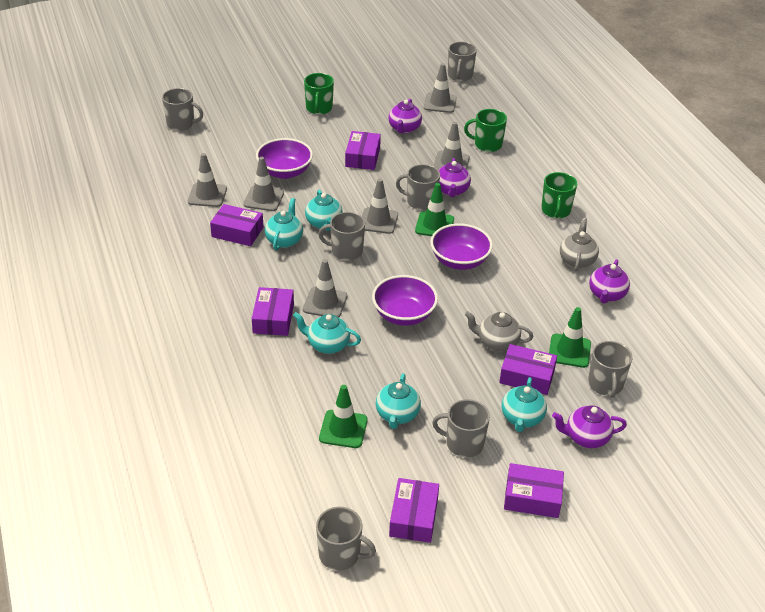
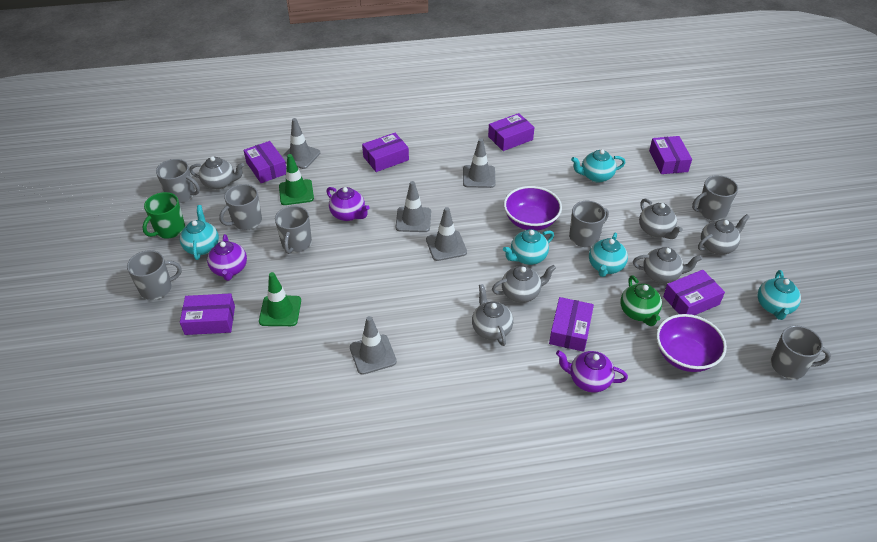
green mug: 3 -> 1
green teapot: 0 -> 1
green traffic cone: 3 -> 2
grey teapot: 2 -> 6
grey traffic cone: 6 -> 5
purple bowl: 3 -> 2
purple box: 6 -> 7
purple teapot: 4 -> 3

